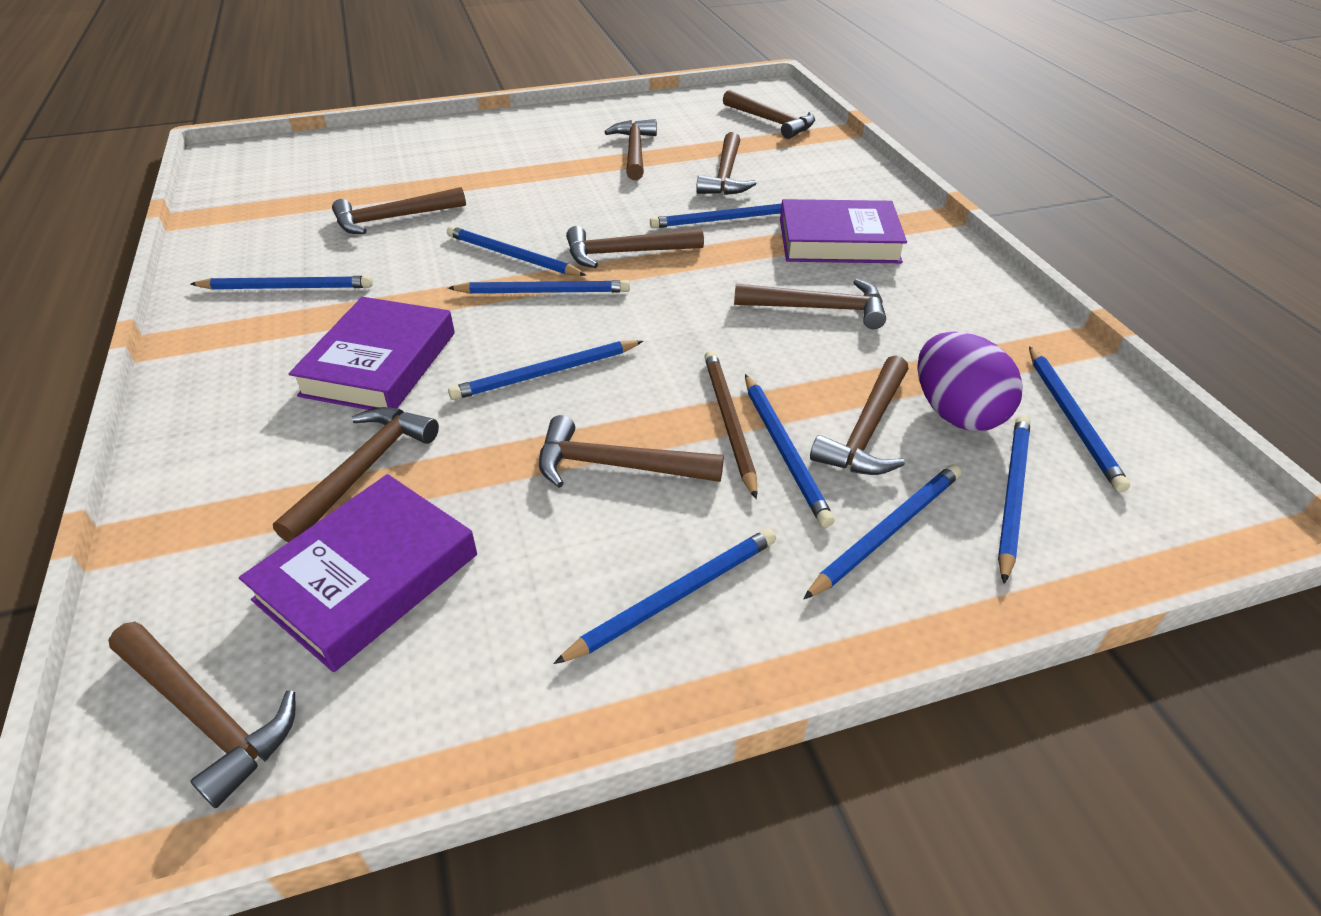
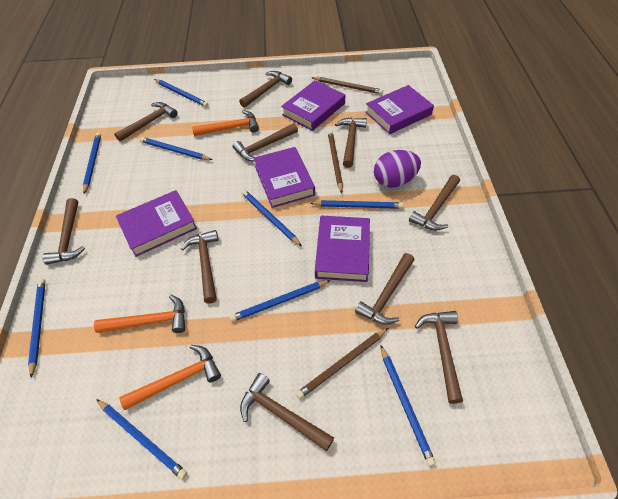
blue pencil: 10 -> 9
brown pencil: 1 -> 3
orange hammer: 0 -> 3
purple book: 3 -> 5

